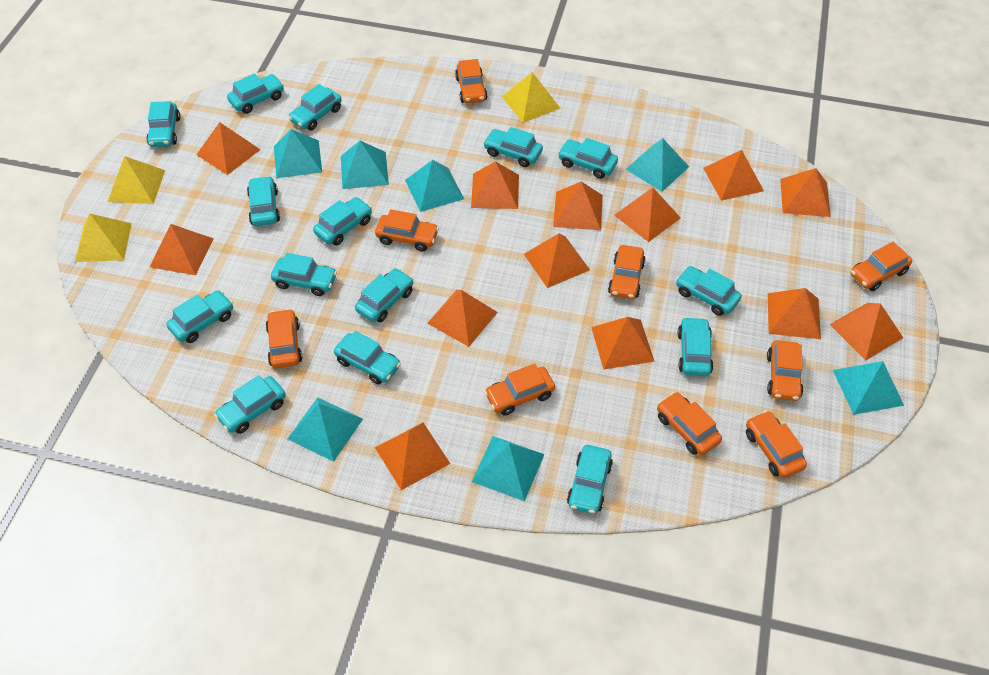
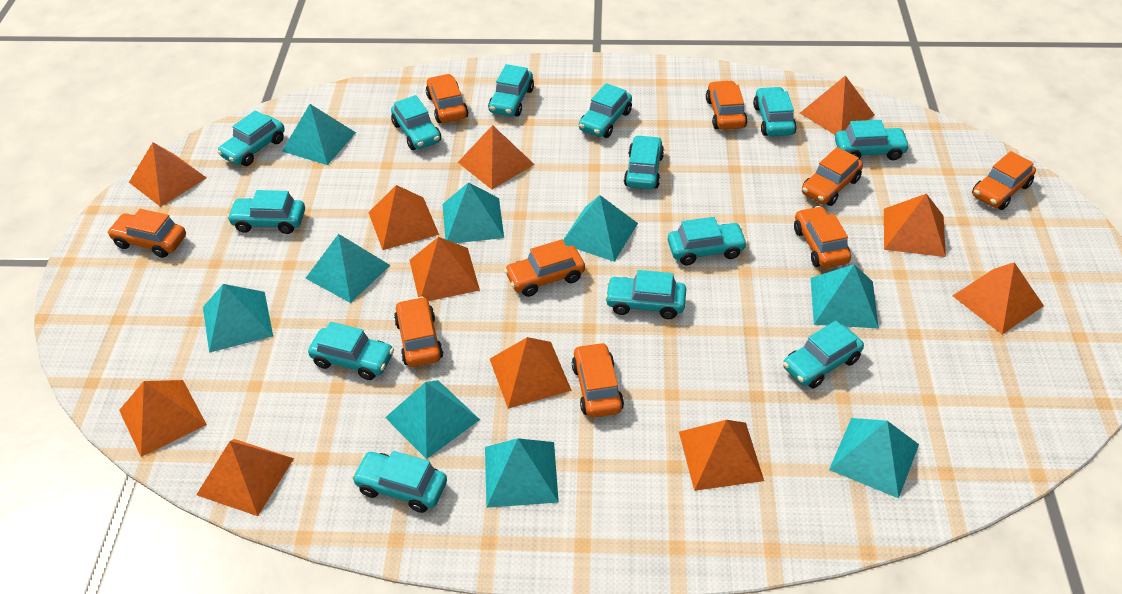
orange pyramid: 13 -> 11
turquoise car: 15 -> 13
turquoise pyramid: 7 -> 9
yellow pyramid: 3 -> 0

